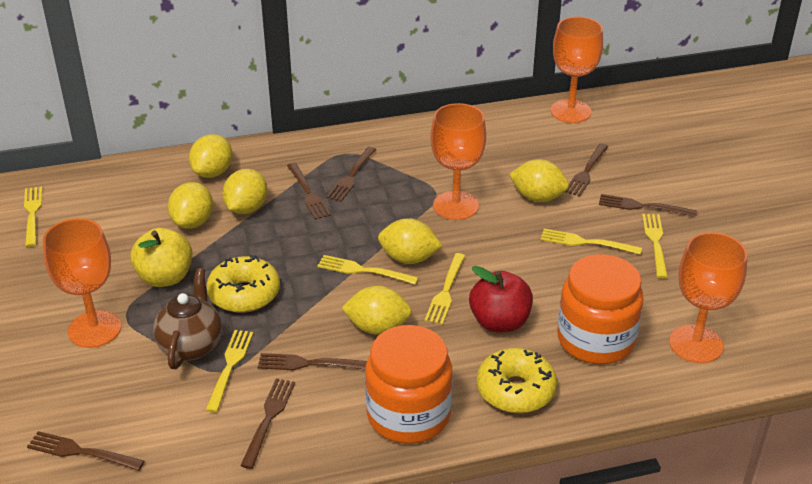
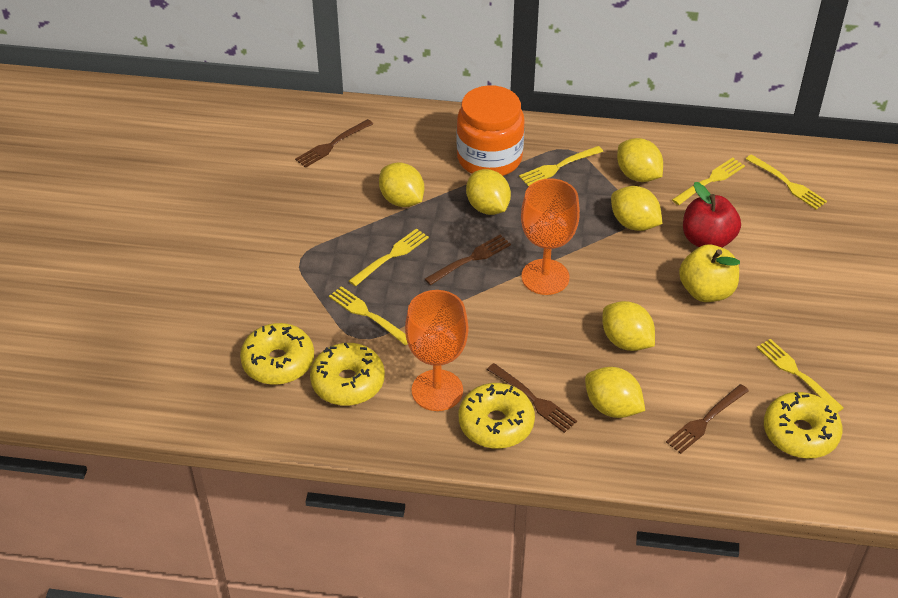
brown fork: 7 -> 4
brown teapot: 1 -> 0
orange goblet: 4 -> 2
orange jar: 2 -> 1
yellow donut: 2 -> 4

